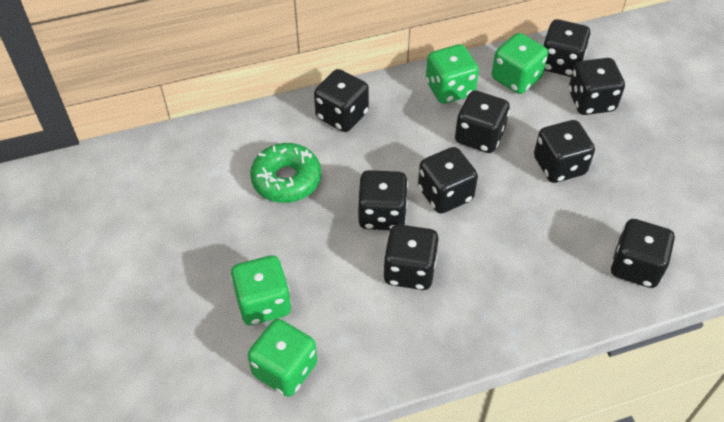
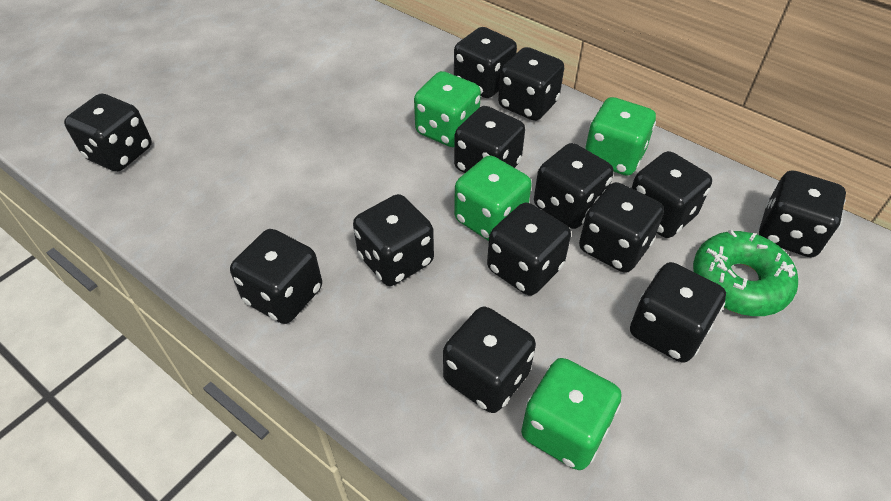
black dice: 9 -> 13

